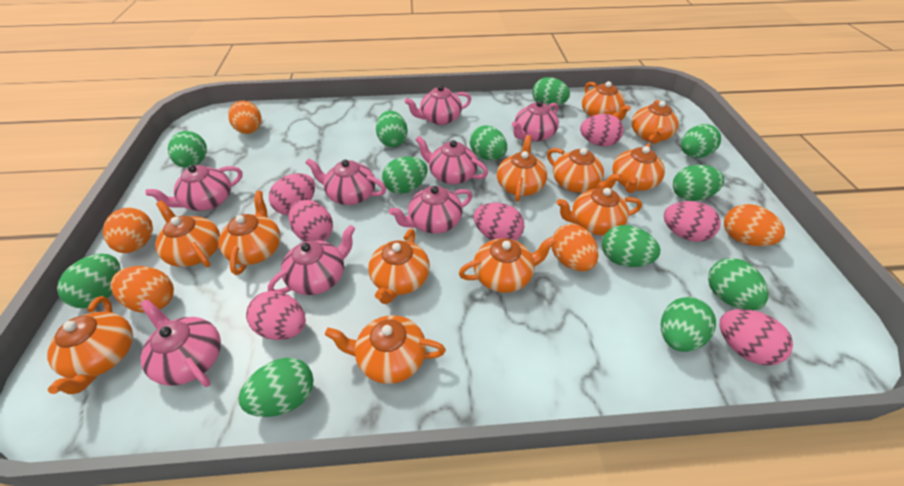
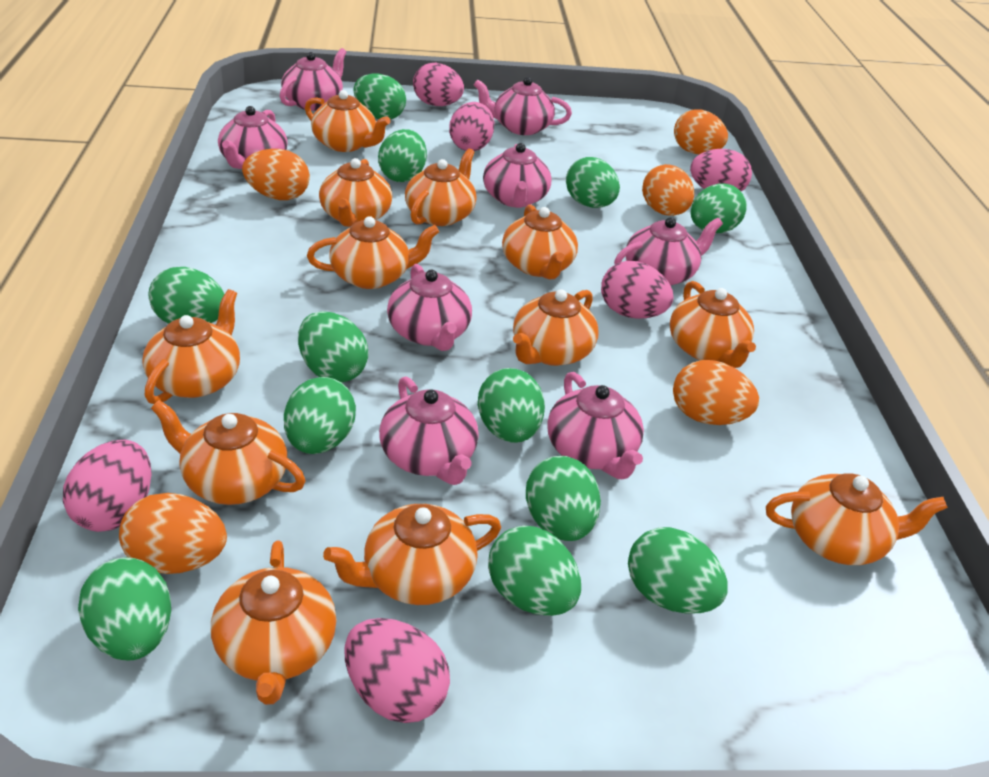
pink egg: 7 -> 6

